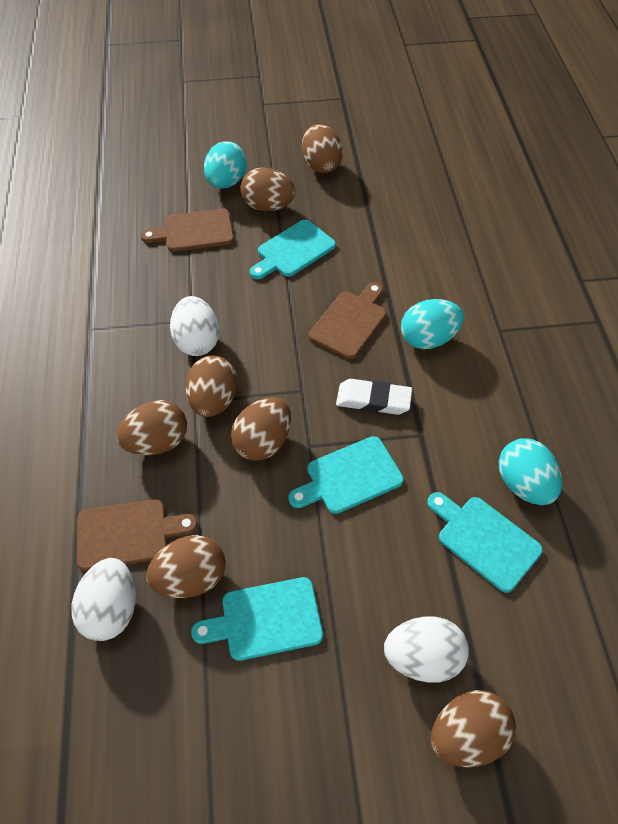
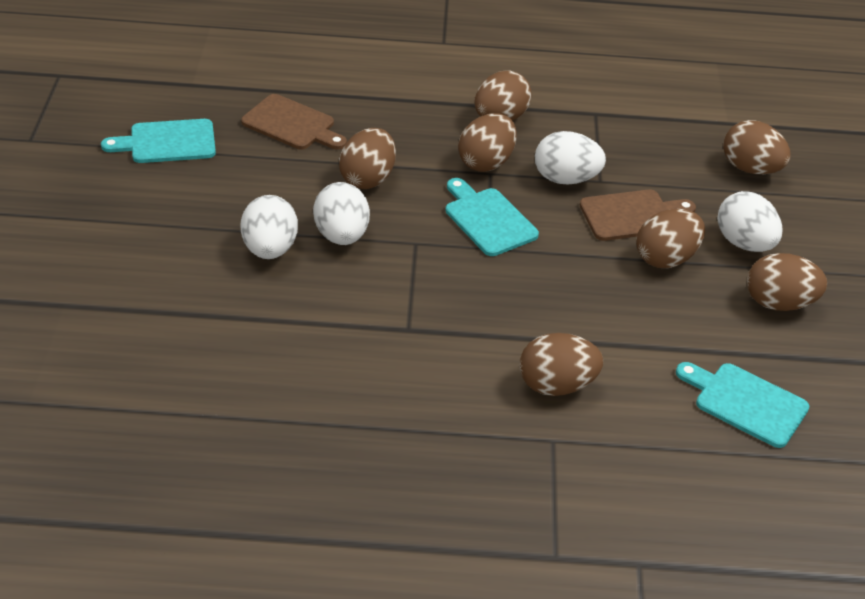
brown cutting board: 3 -> 2
turquoise cutting board: 4 -> 3
turquoise egg: 3 -> 0
white egg: 3 -> 4
white eraser: 1 -> 0

